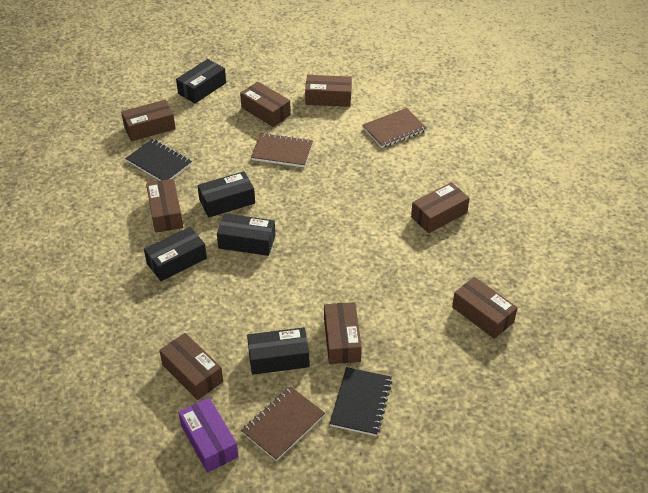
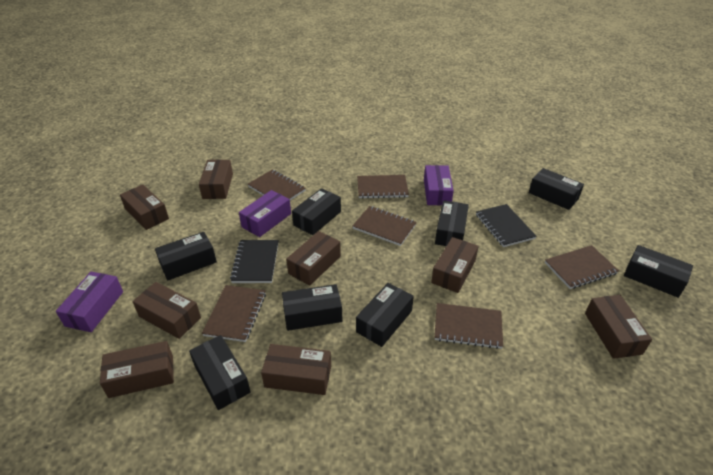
black box: 5 -> 8
brown notebook: 3 -> 6
purple box: 1 -> 3

